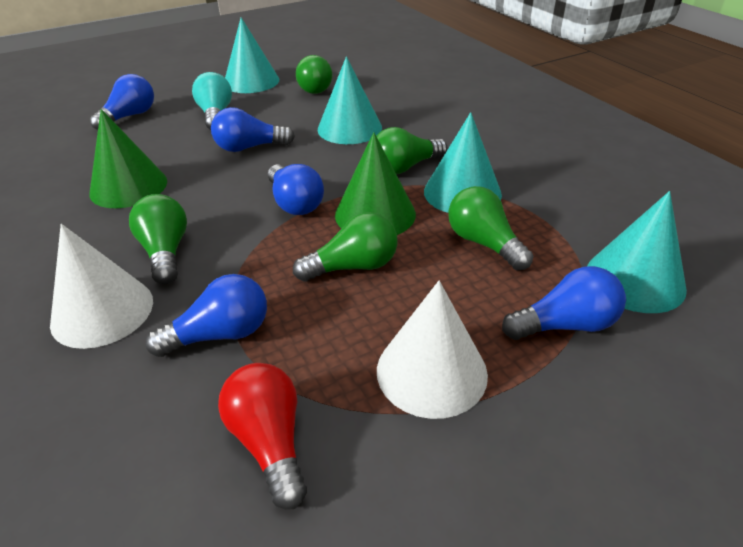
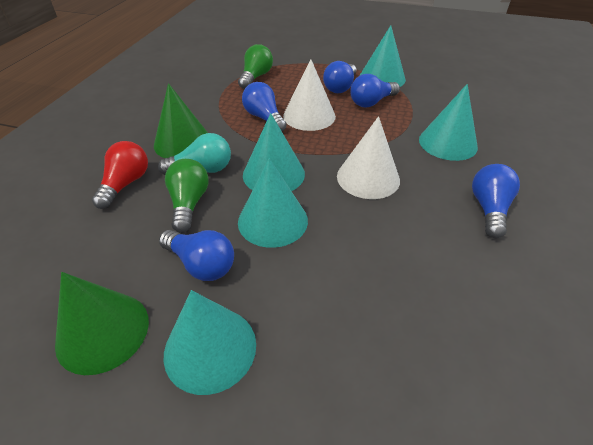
green light bulb: 5 -> 2
turquoise cone: 4 -> 5

